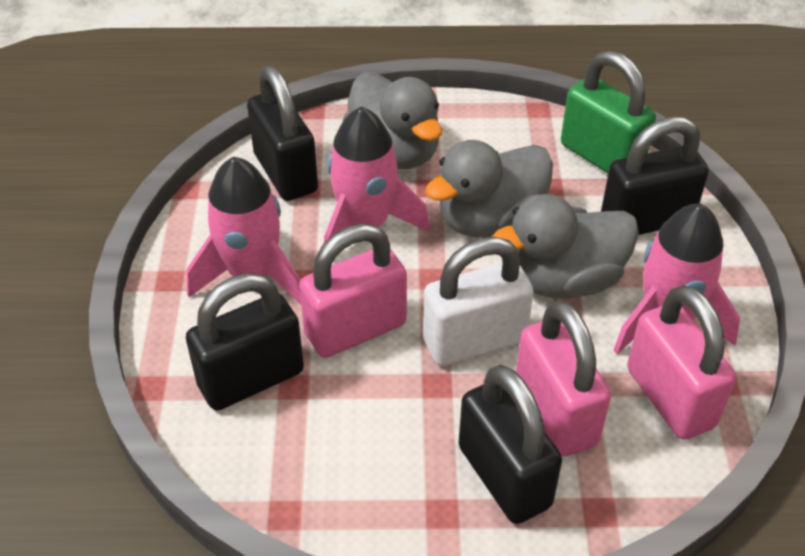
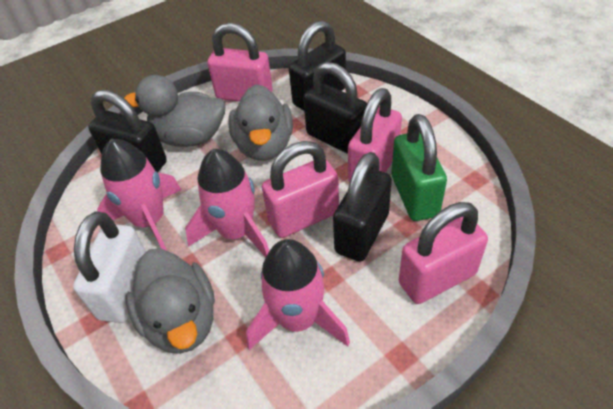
pink padlock: 3 -> 4

